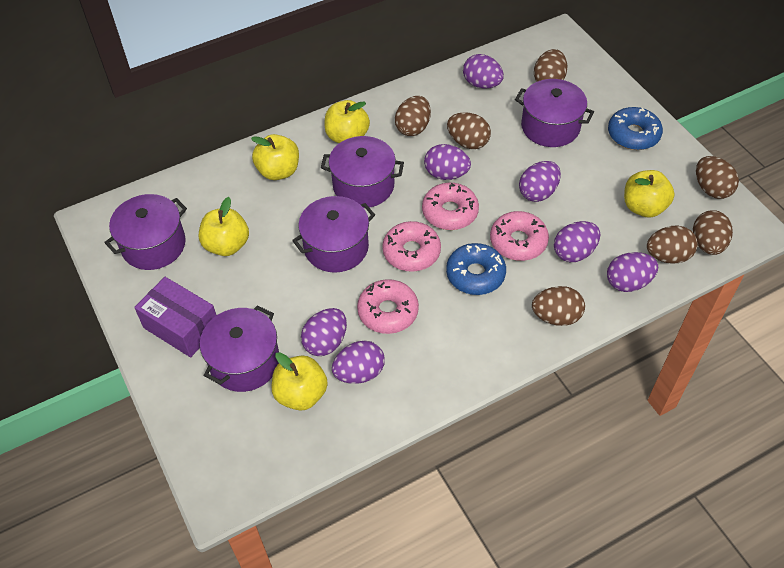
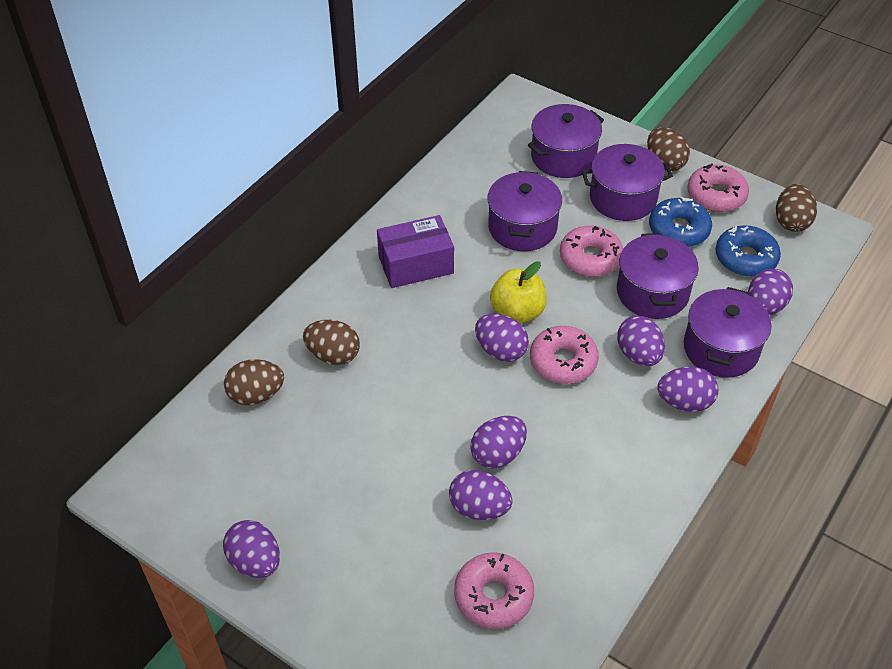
brown egg: 7 -> 4
yellow apple: 5 -> 1

